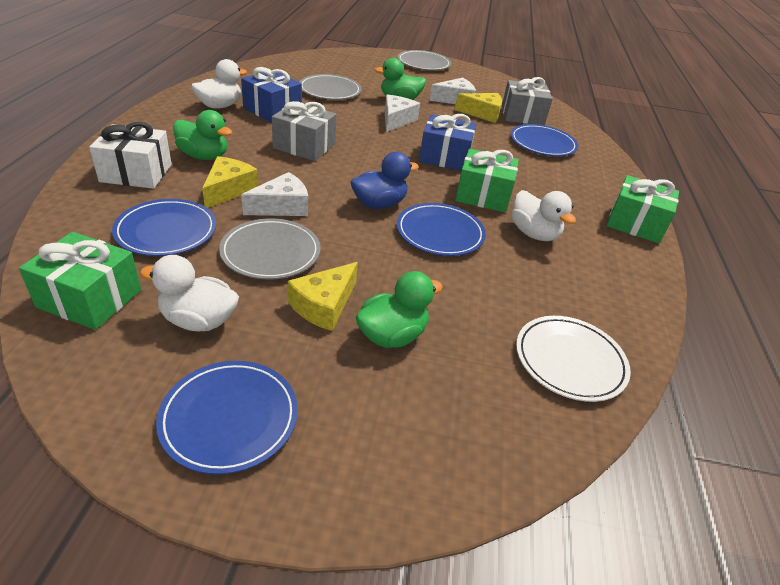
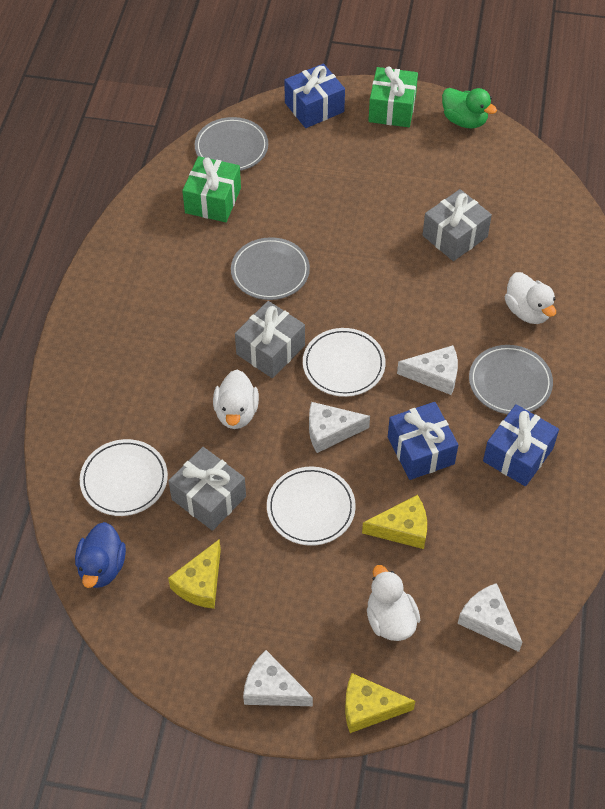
blue gift: 2 -> 3
blue plate: 4 -> 0
green duck: 3 -> 1
green gift: 3 -> 2
grey gift: 2 -> 3
white cheese: 3 -> 4
white gift: 1 -> 0
white plate: 1 -> 3

